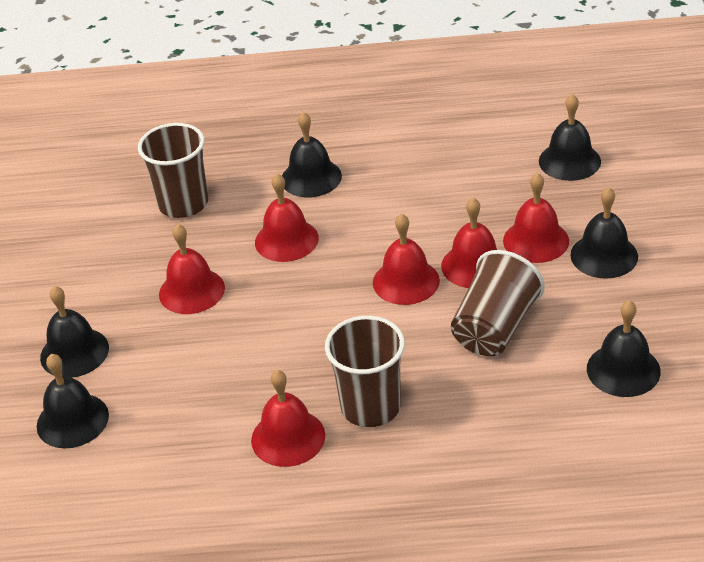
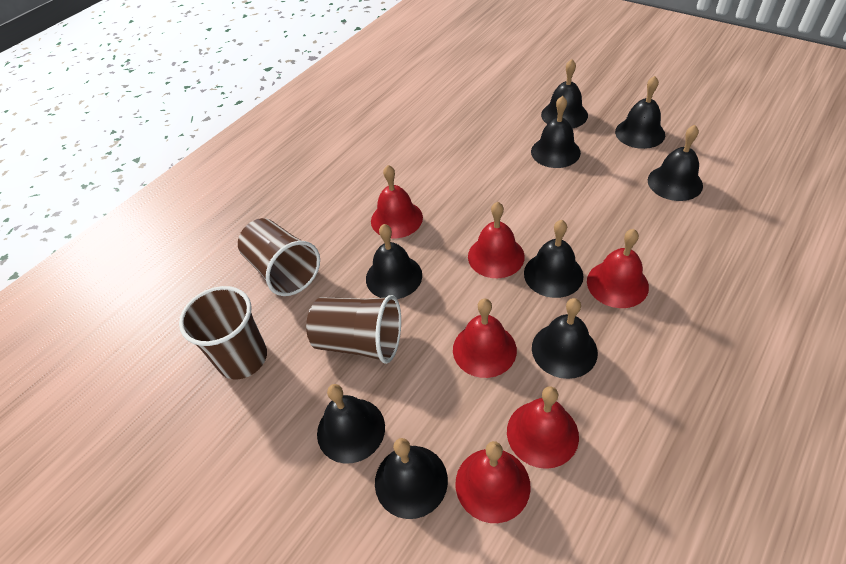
black bell: 6 -> 9

